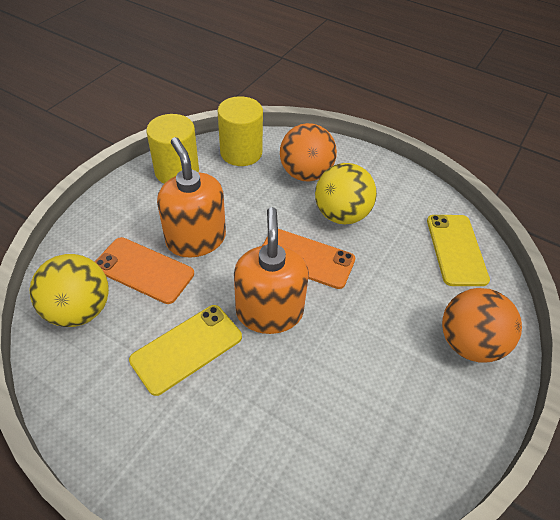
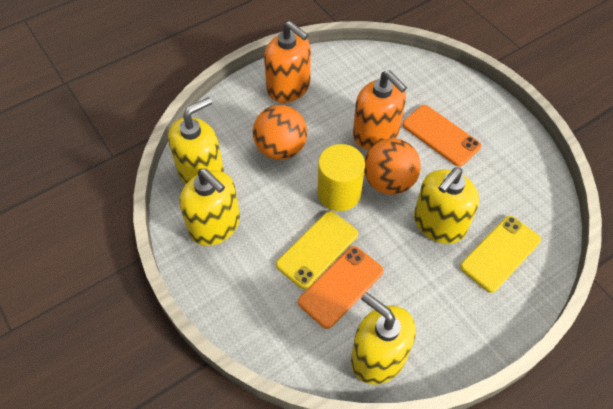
yellow ball: 2 -> 0
yellow cylinder: 2 -> 1
yellow soap dispenser: 0 -> 4

